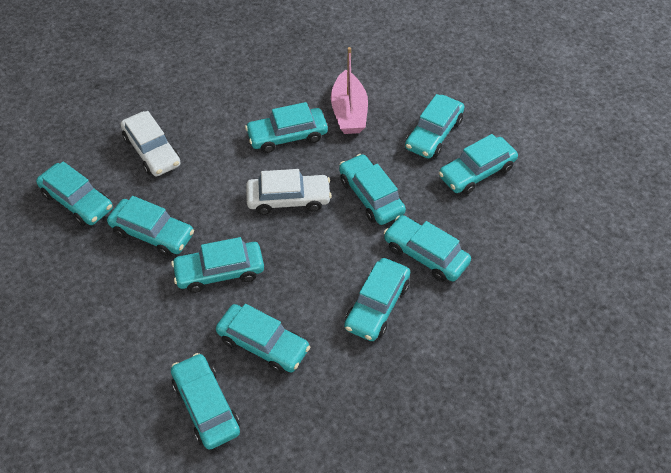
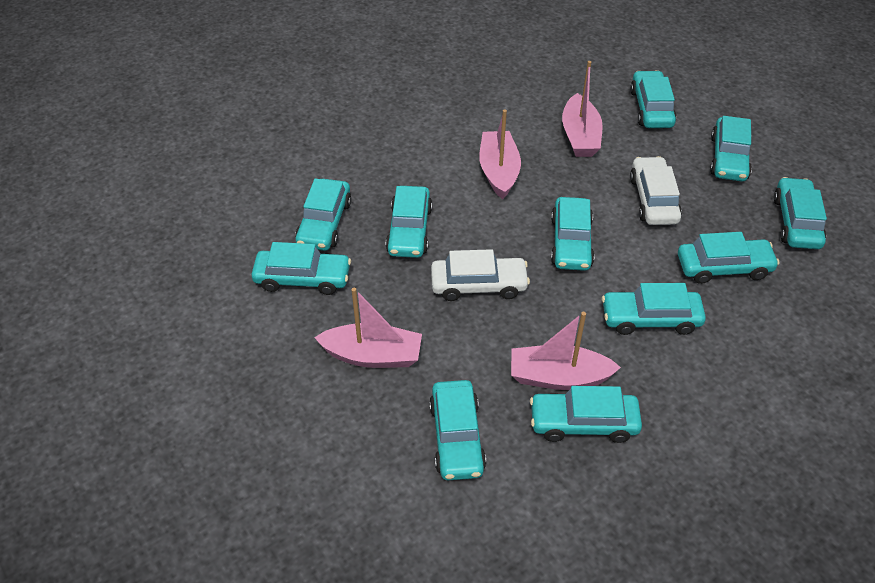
pink boat: 1 -> 4

